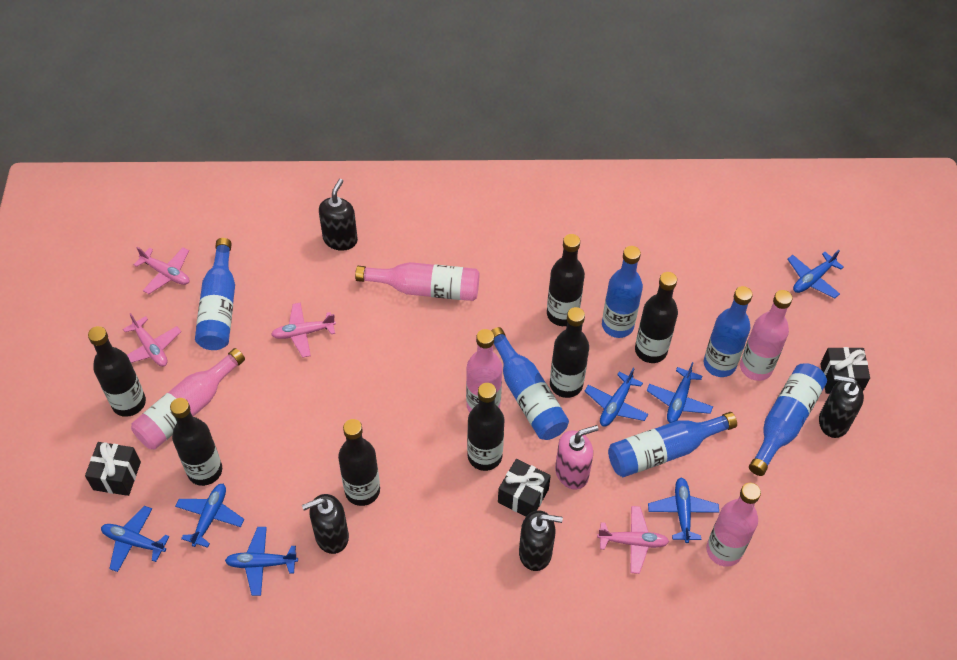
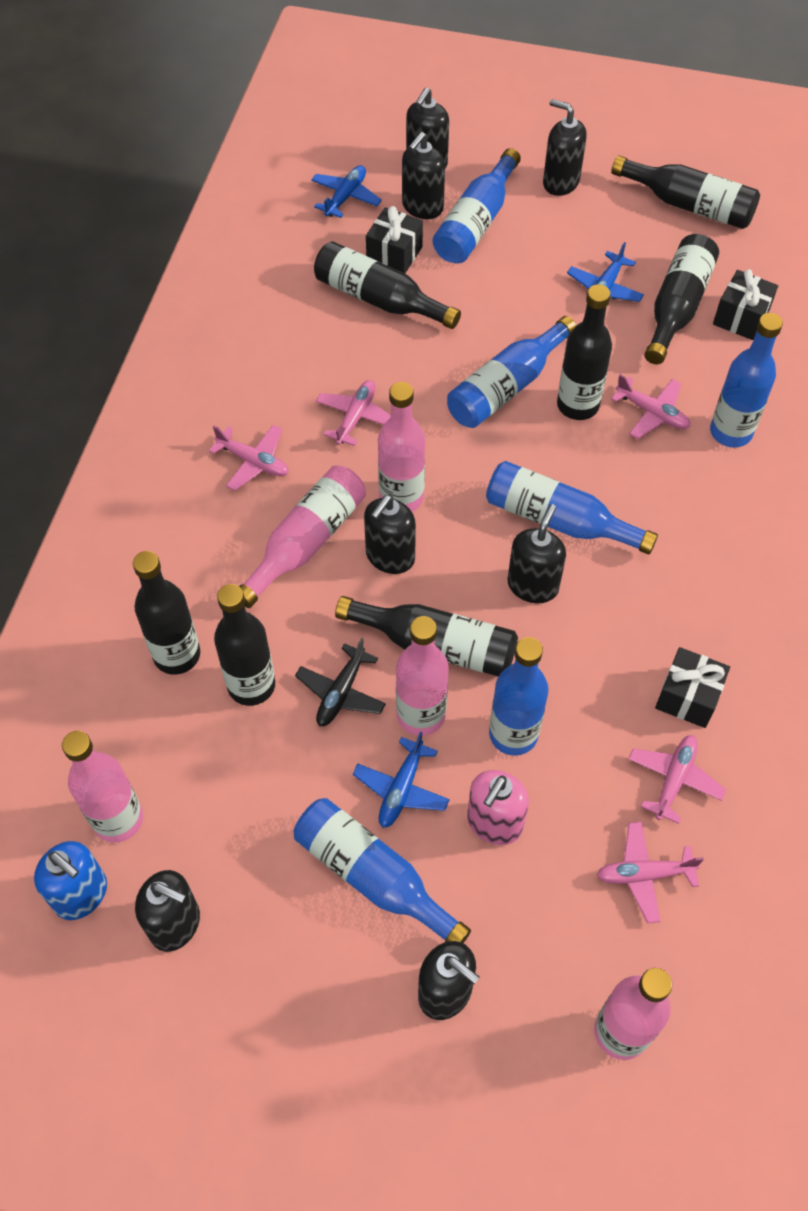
black plane: 0 -> 1
black soap dispenser: 4 -> 7
blue plane: 7 -> 3
blue soap dispenser: 0 -> 1
pink plane: 4 -> 5

